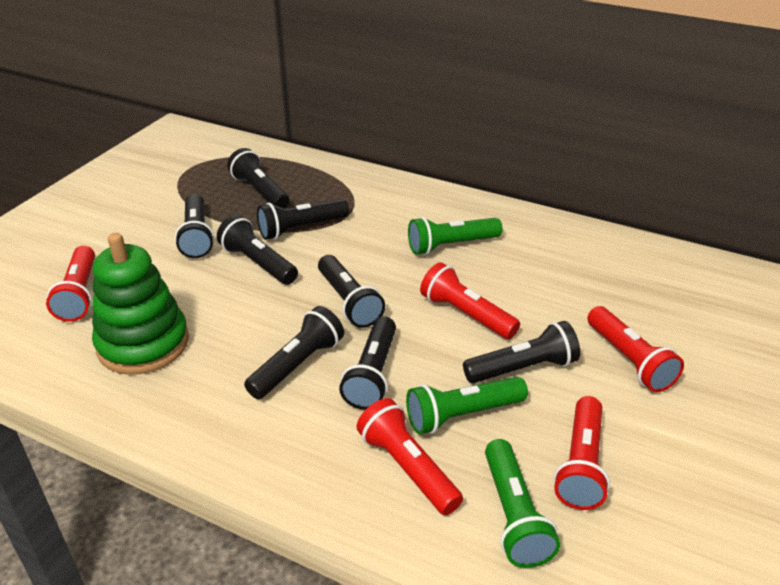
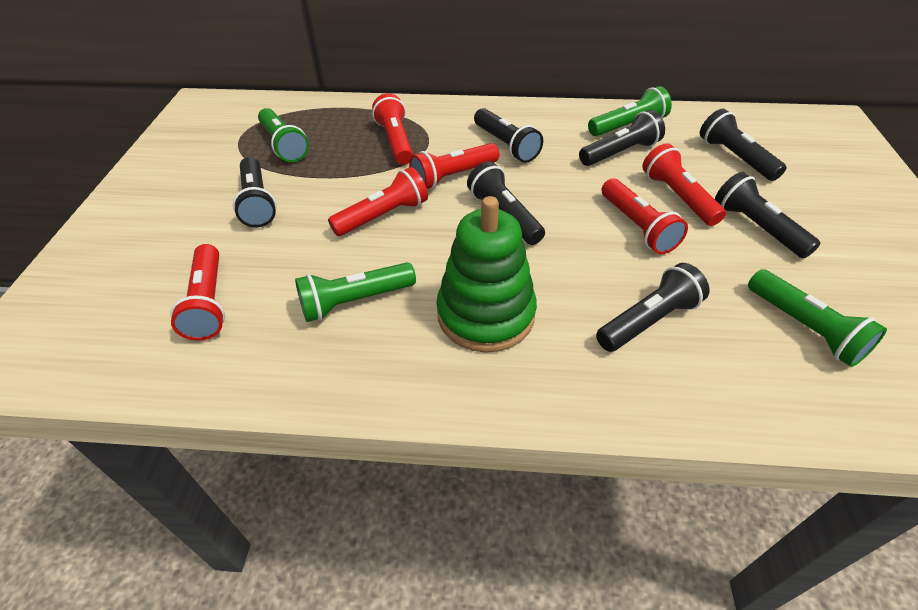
black flashlight: 8 -> 7
green flashlight: 3 -> 4
red flashlight: 5 -> 6

